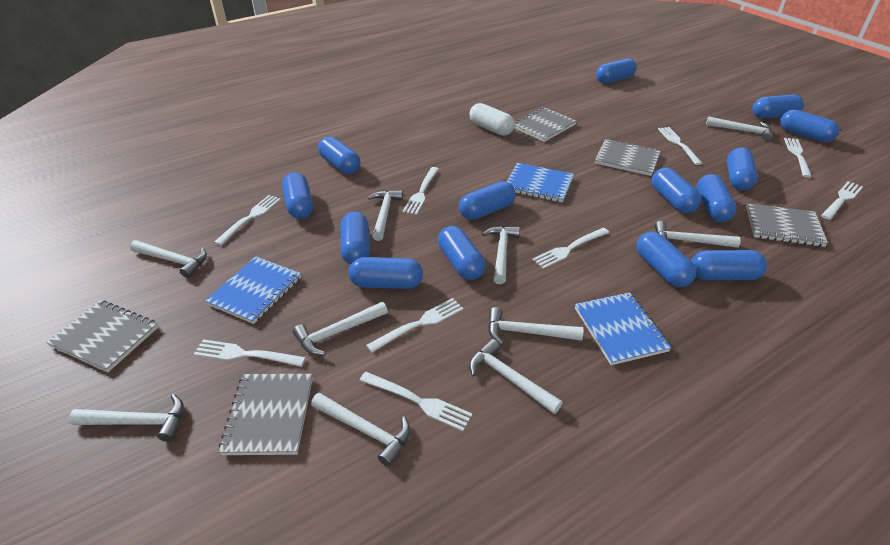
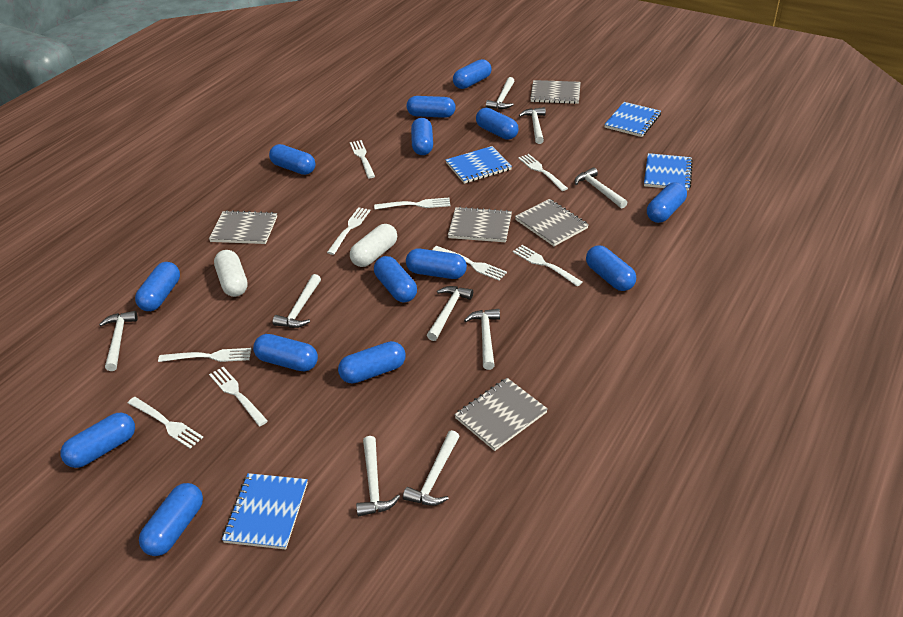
blue notebook: 3 -> 4
white capsule: 1 -> 2
white hammer: 10 -> 9

